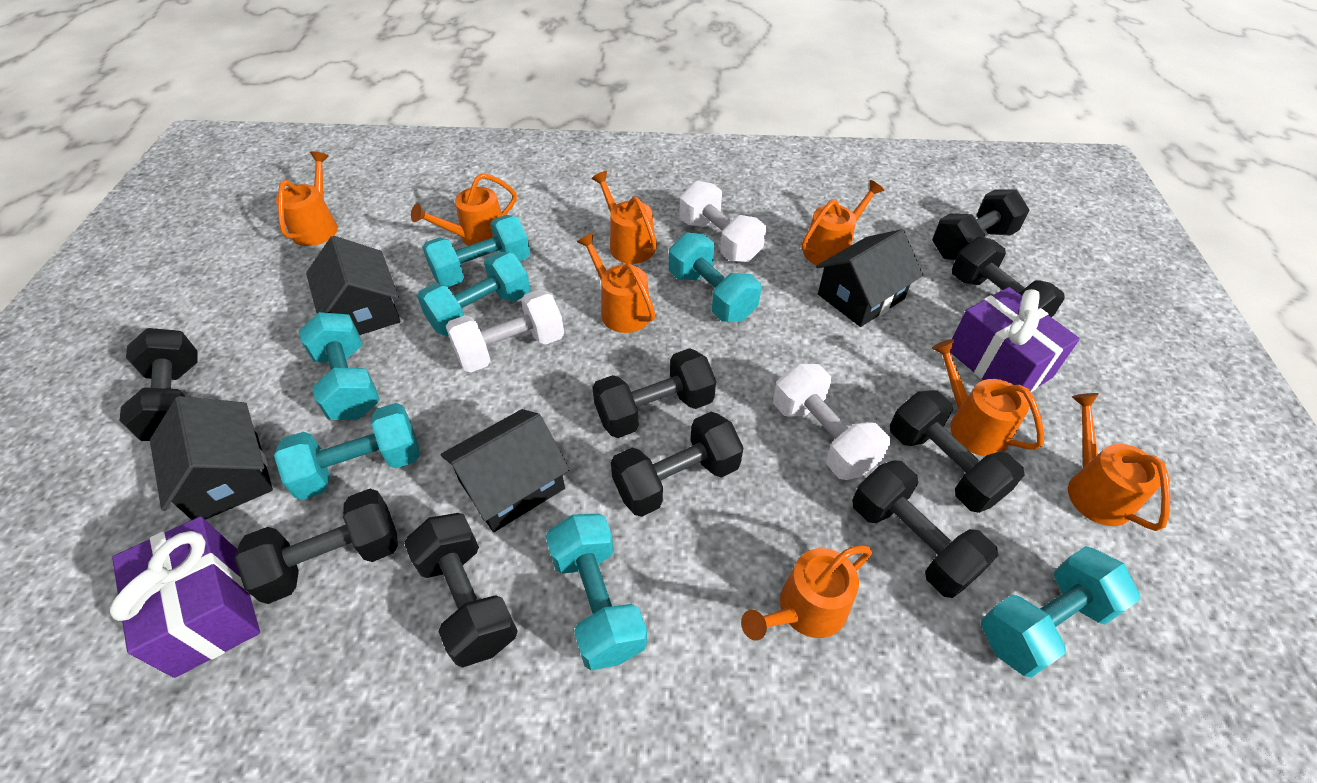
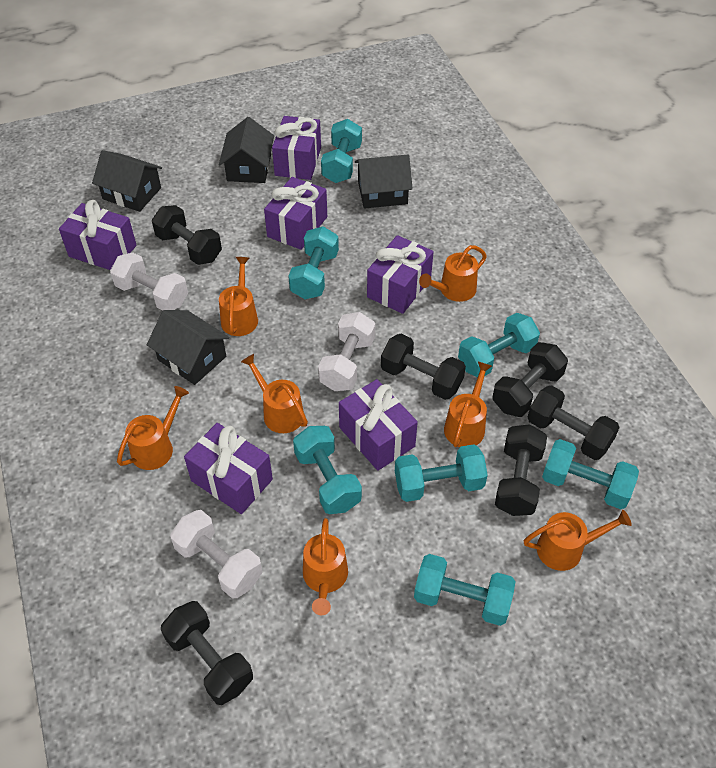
black dumbbell: 9 -> 6
orange watering can: 8 -> 7
purple gift: 2 -> 6

